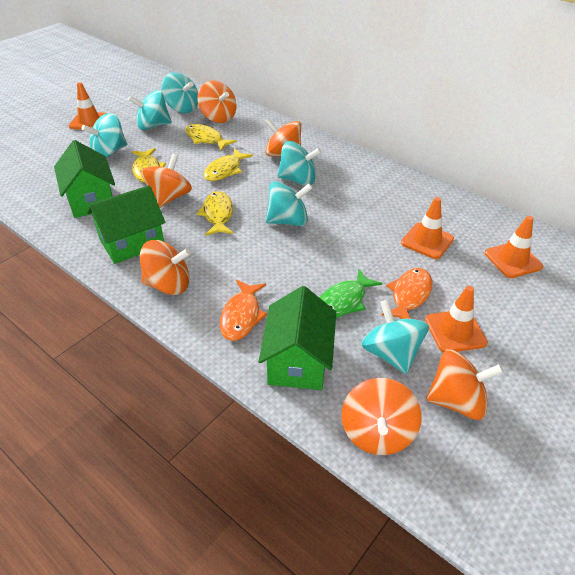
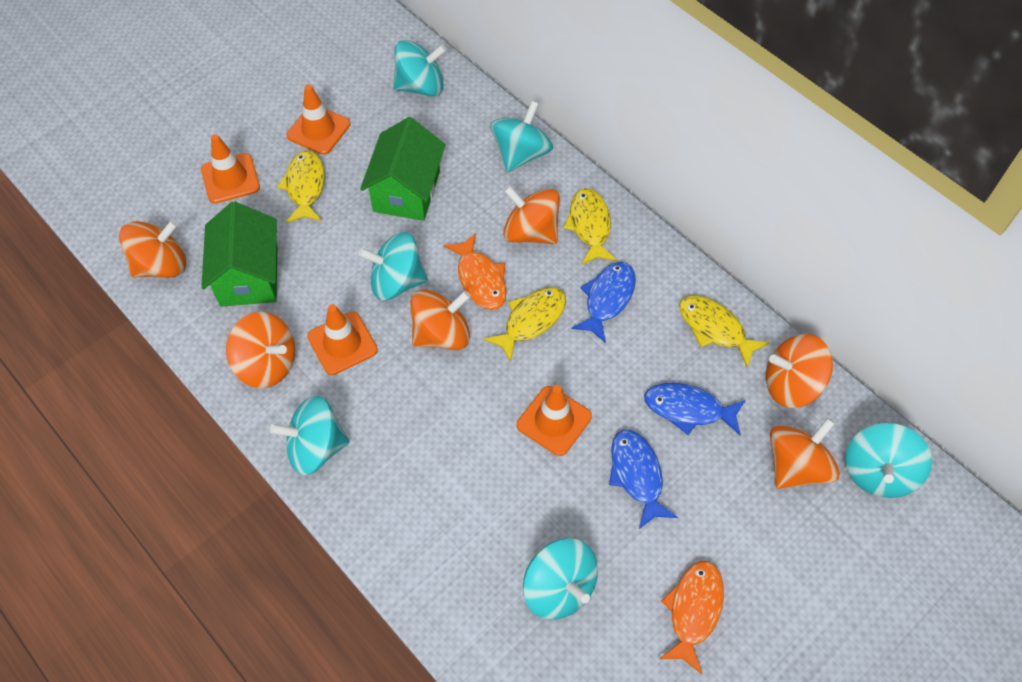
blue fish: 0 -> 3
green fish: 1 -> 0
green house: 3 -> 2

